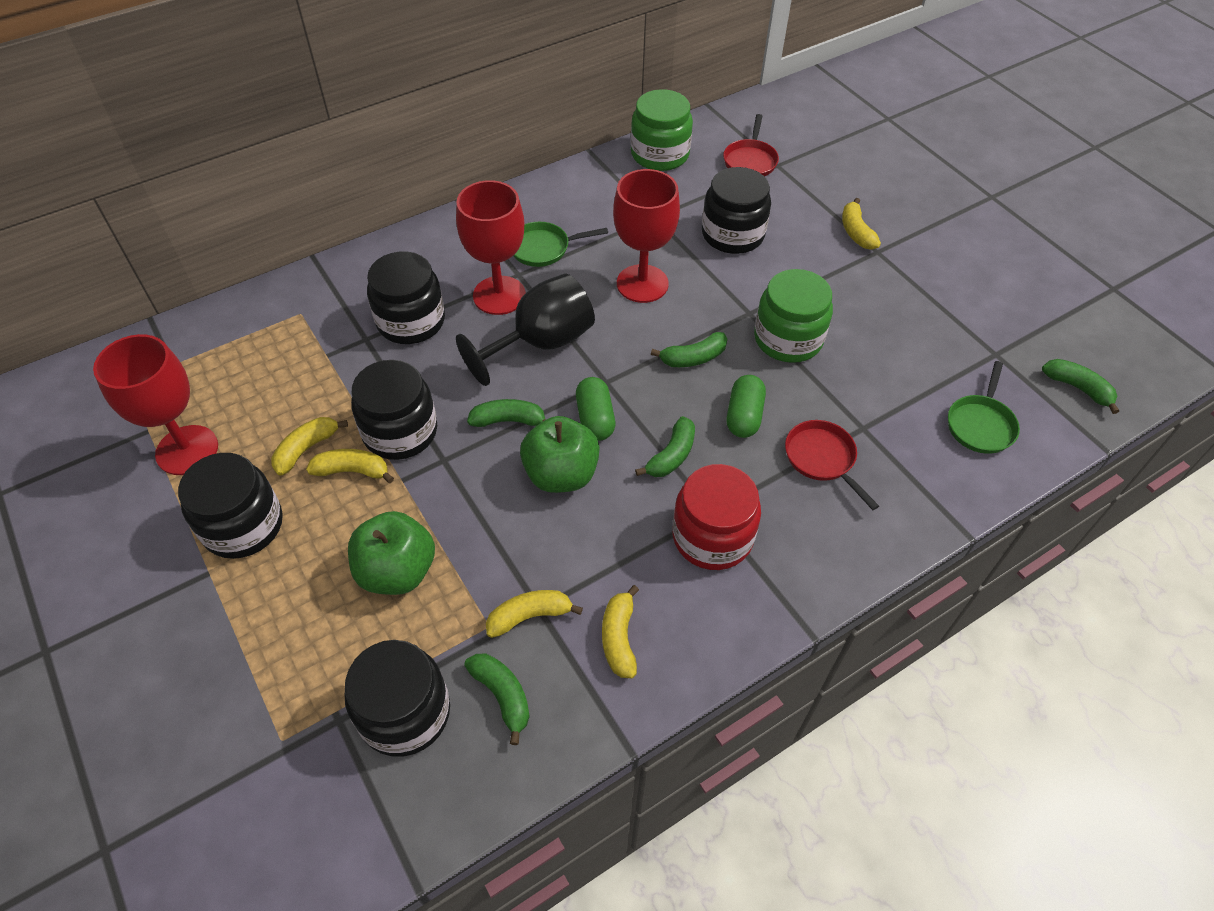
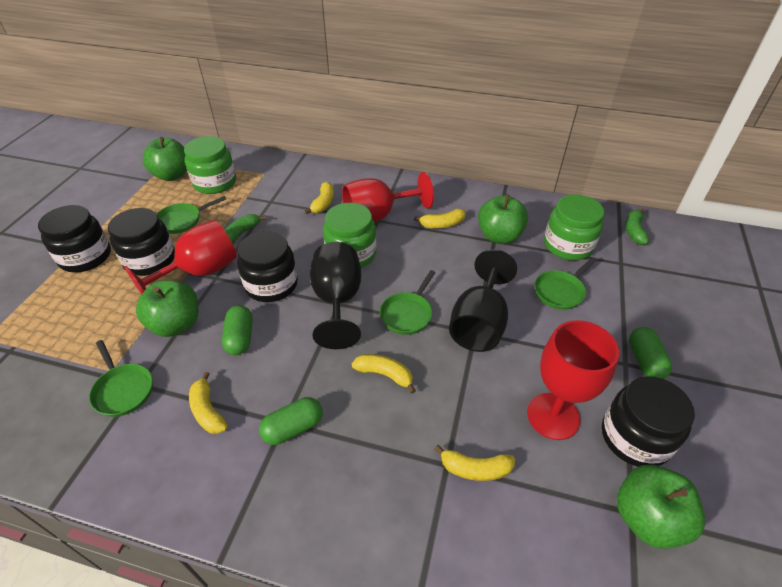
black goblet: 1 -> 2
black jar: 5 -> 4
green apple: 2 -> 4
green banana: 5 -> 2
green capsule: 2 -> 3
green jar: 2 -> 3
green pan: 2 -> 4
red jar: 1 -> 0
red pan: 2 -> 0

